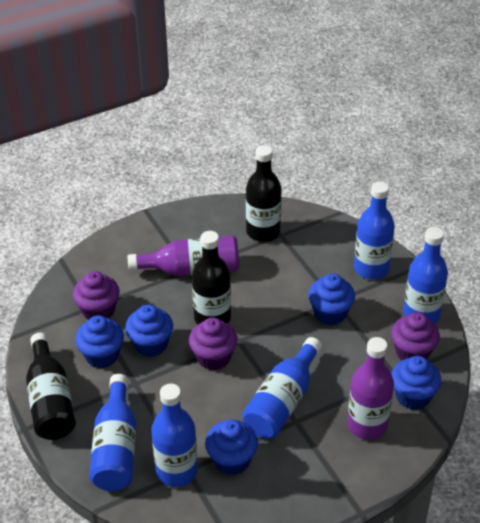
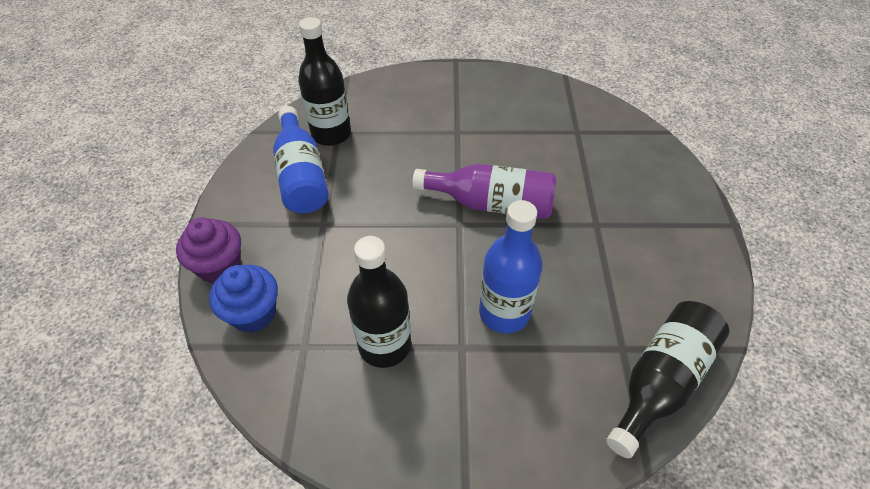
blue bottle: 5 -> 2
blue cupcake: 5 -> 1
purple bottle: 2 -> 1
purple cupcake: 3 -> 1

